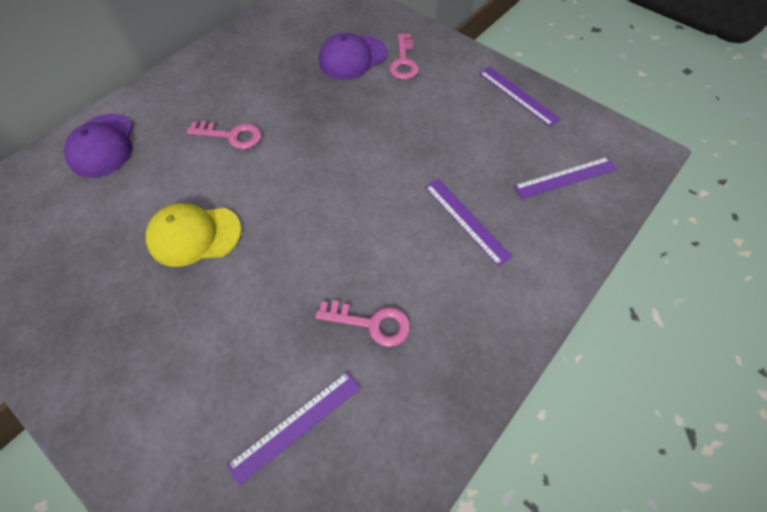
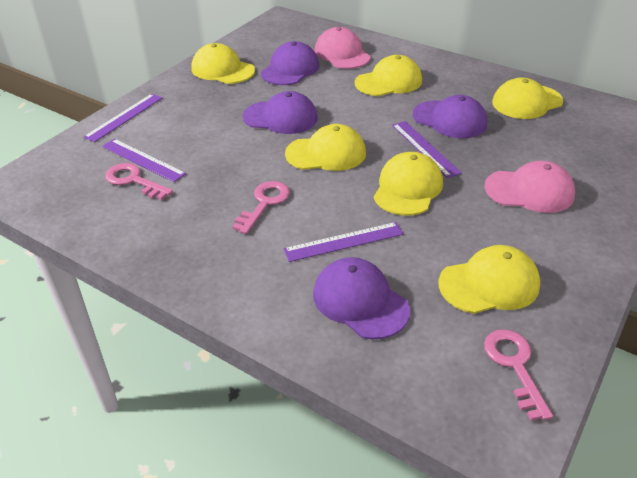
pink cap: 0 -> 2
purple cap: 2 -> 4
yellow cap: 1 -> 6

